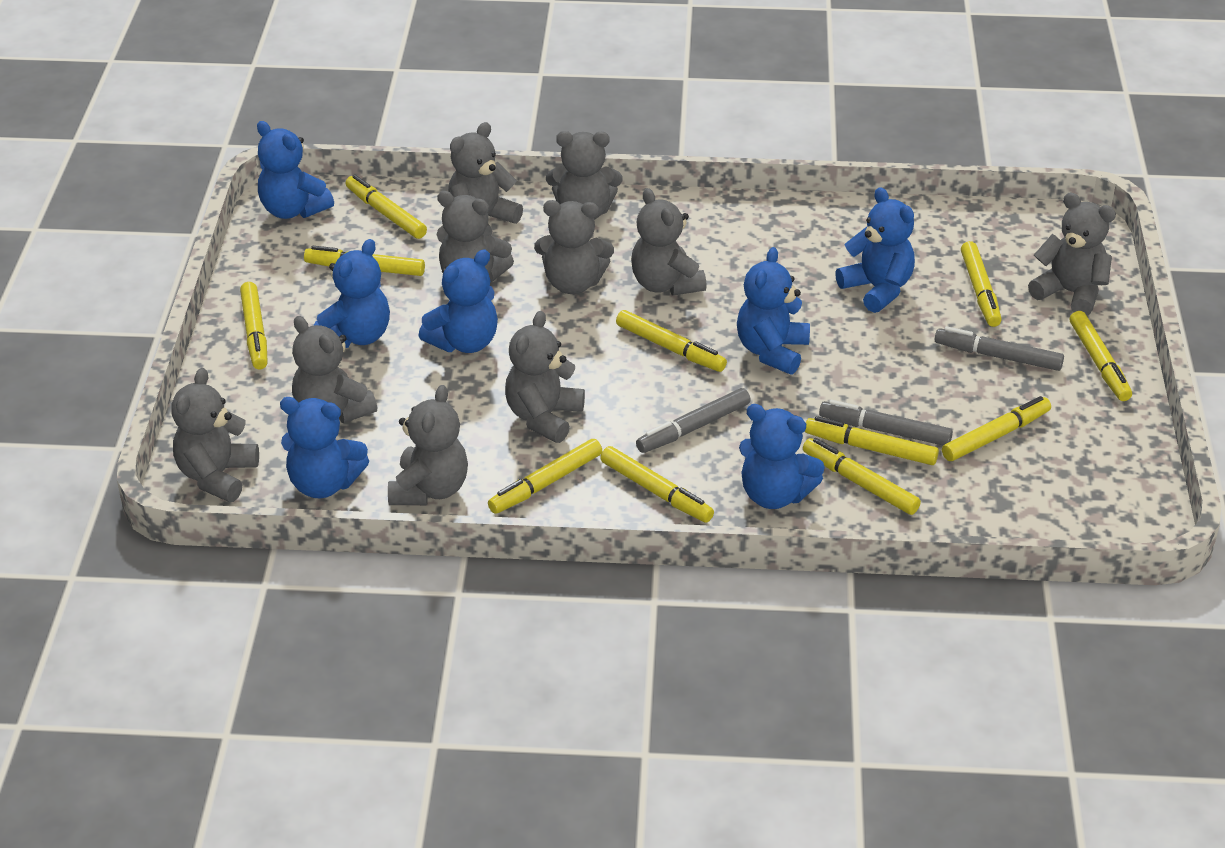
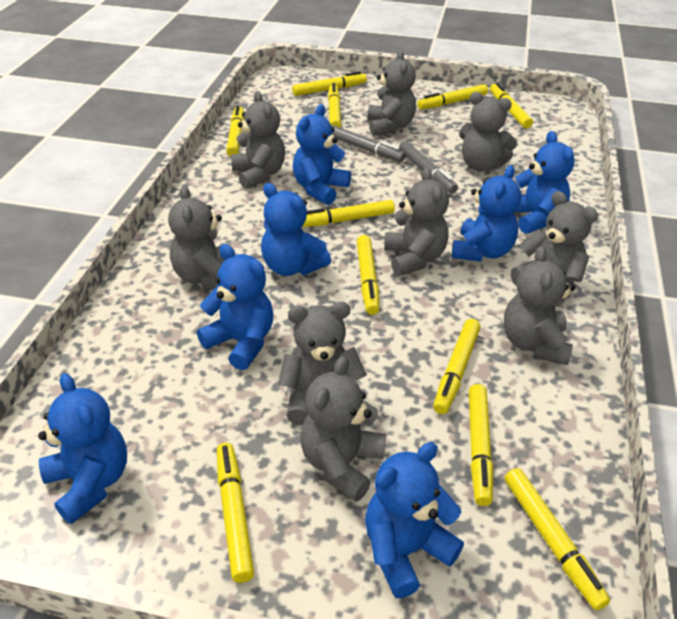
grey marker: 3 -> 2
grey teddy bear: 10 -> 9

